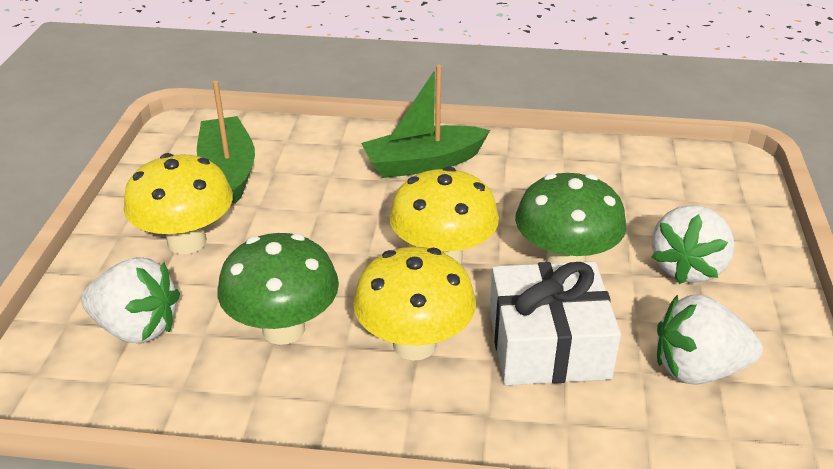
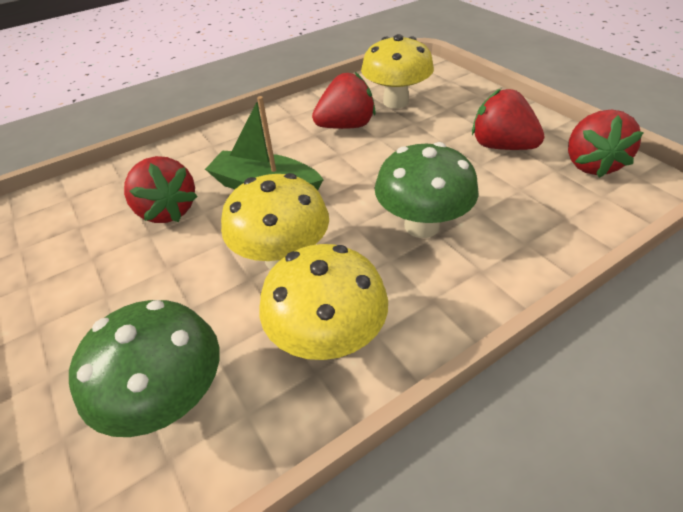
green boat: 2 -> 1
red strawberry: 0 -> 4
white gift: 1 -> 0
white strawberry: 3 -> 0

